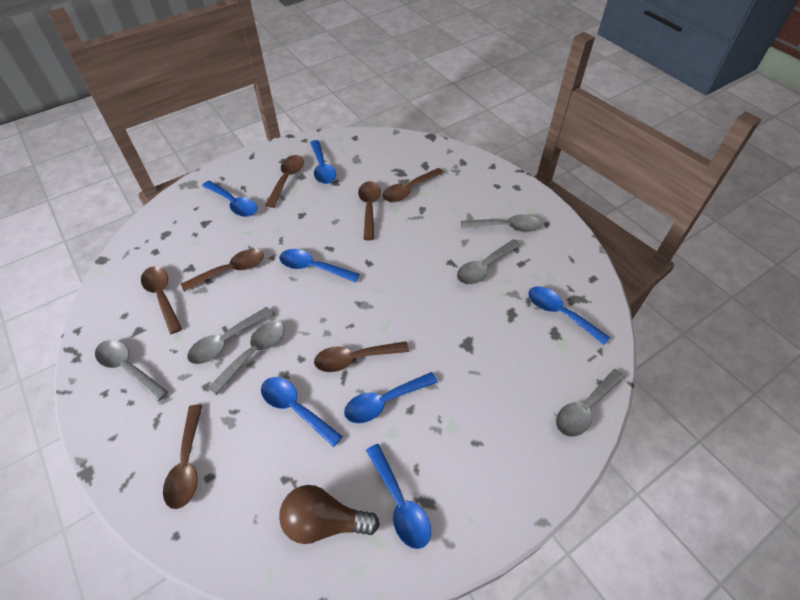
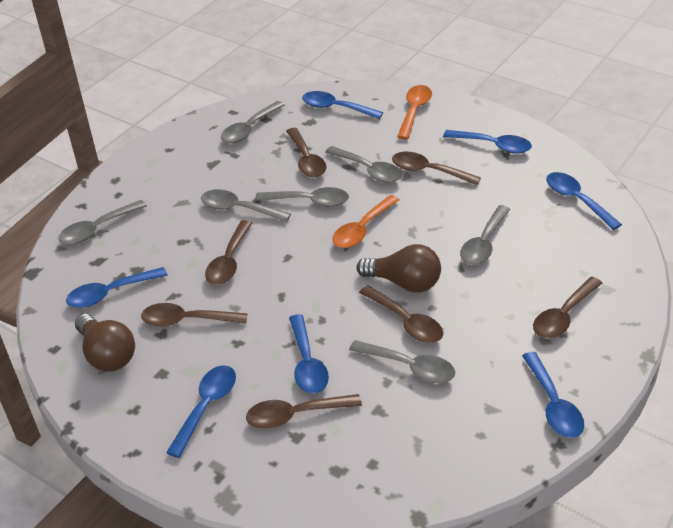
brown light bulb: 1 -> 2
grey spoon: 6 -> 7
orange spoon: 0 -> 2

